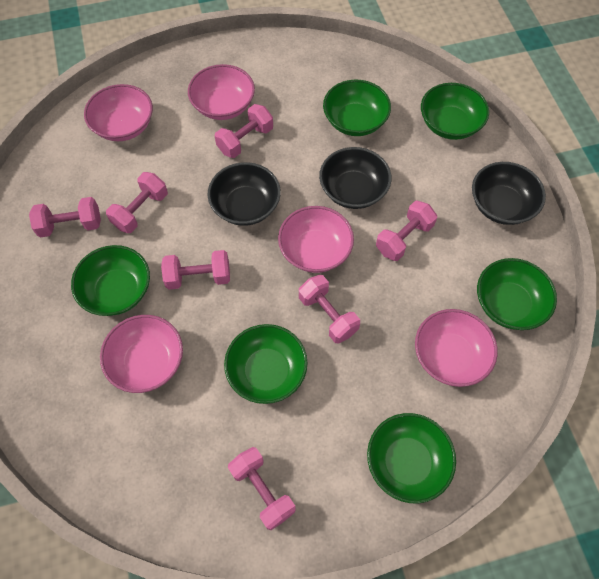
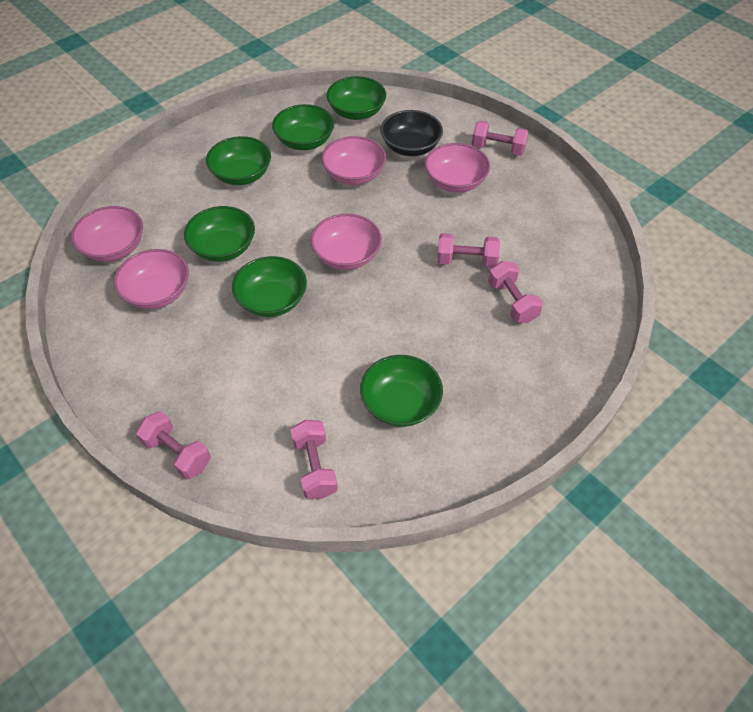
black bowl: 3 -> 1
pink dumbbell: 7 -> 5

